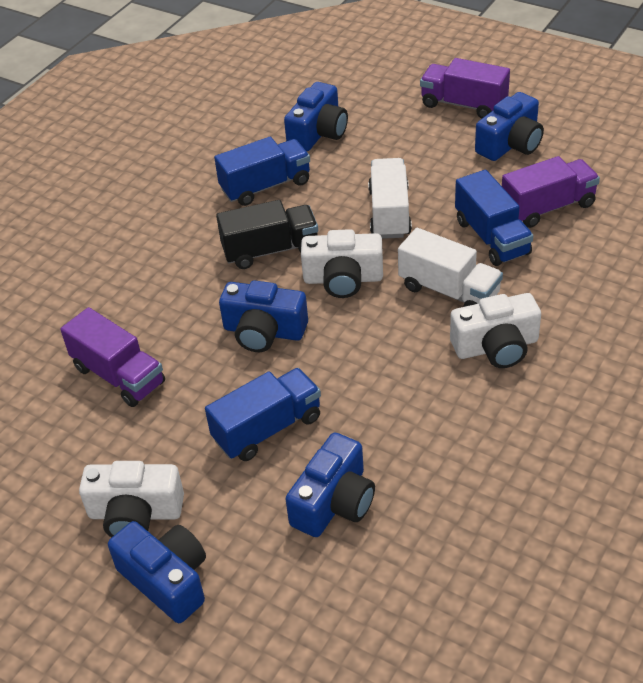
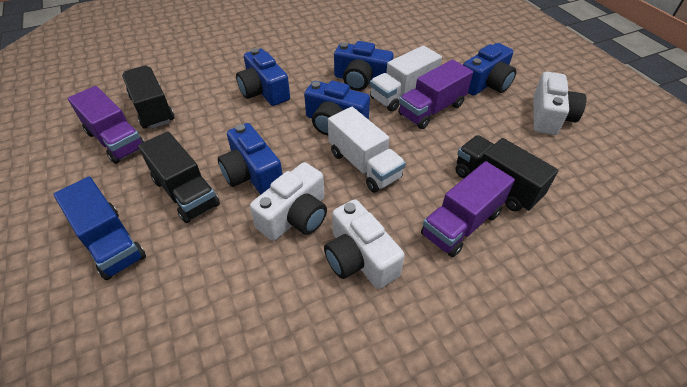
black truck: 1 -> 3
blue truck: 3 -> 1

